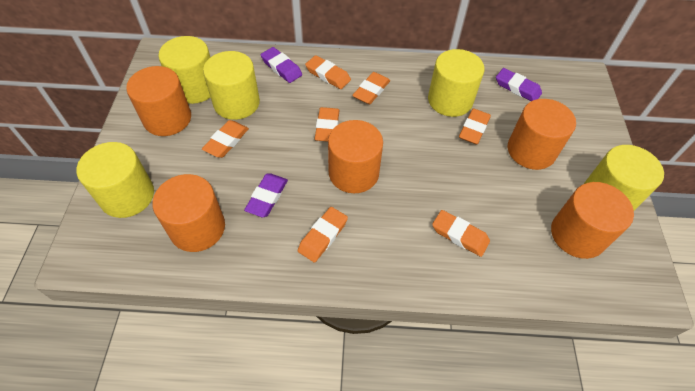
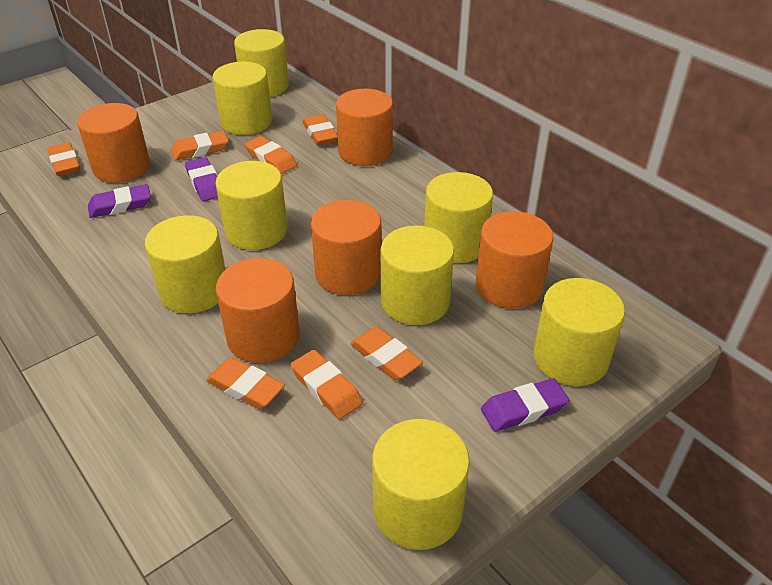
yellow cylinder: 5 -> 8

